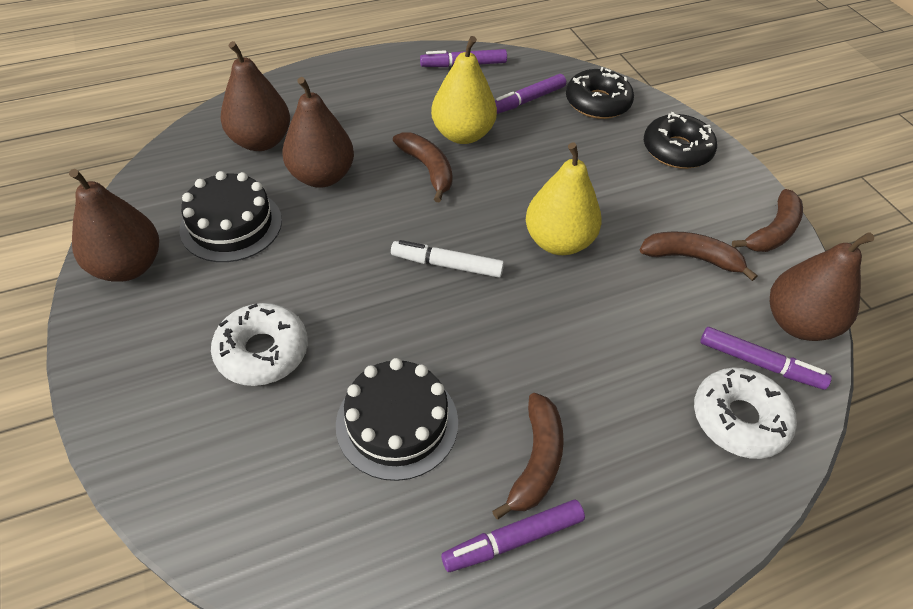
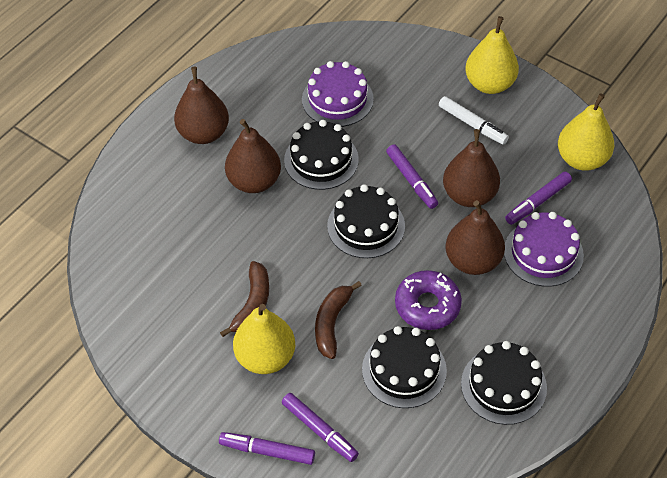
black cake: 2 -> 4
black donut: 2 -> 0
brown banana: 4 -> 2
purple cake: 0 -> 2
purple donut: 0 -> 1
white donut: 2 -> 0
yellow pear: 2 -> 3

